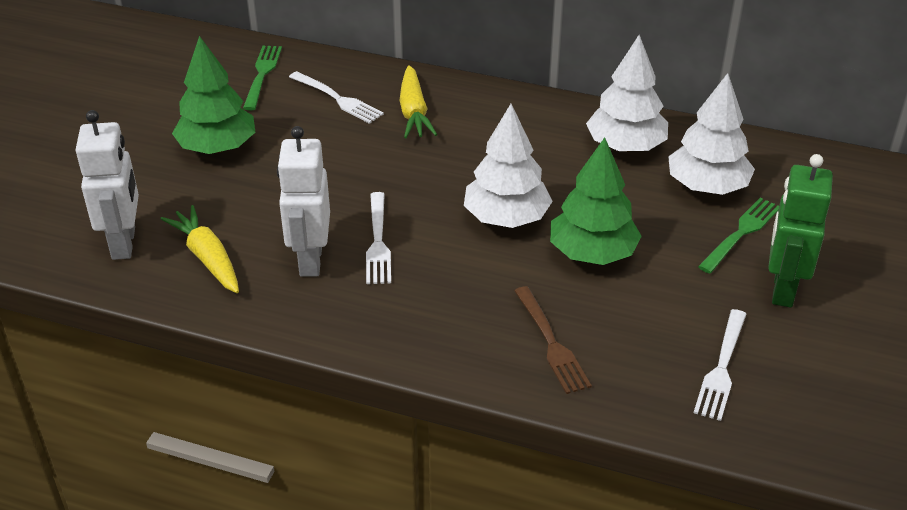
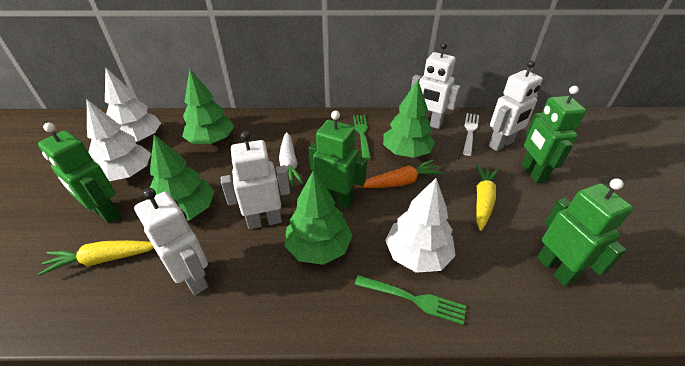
brown fork: 1 -> 0
green robot: 1 -> 4
green tree: 2 -> 4
orange carrot: 0 -> 1
white carrot: 0 -> 1
white fork: 3 -> 1
white robot: 2 -> 4

